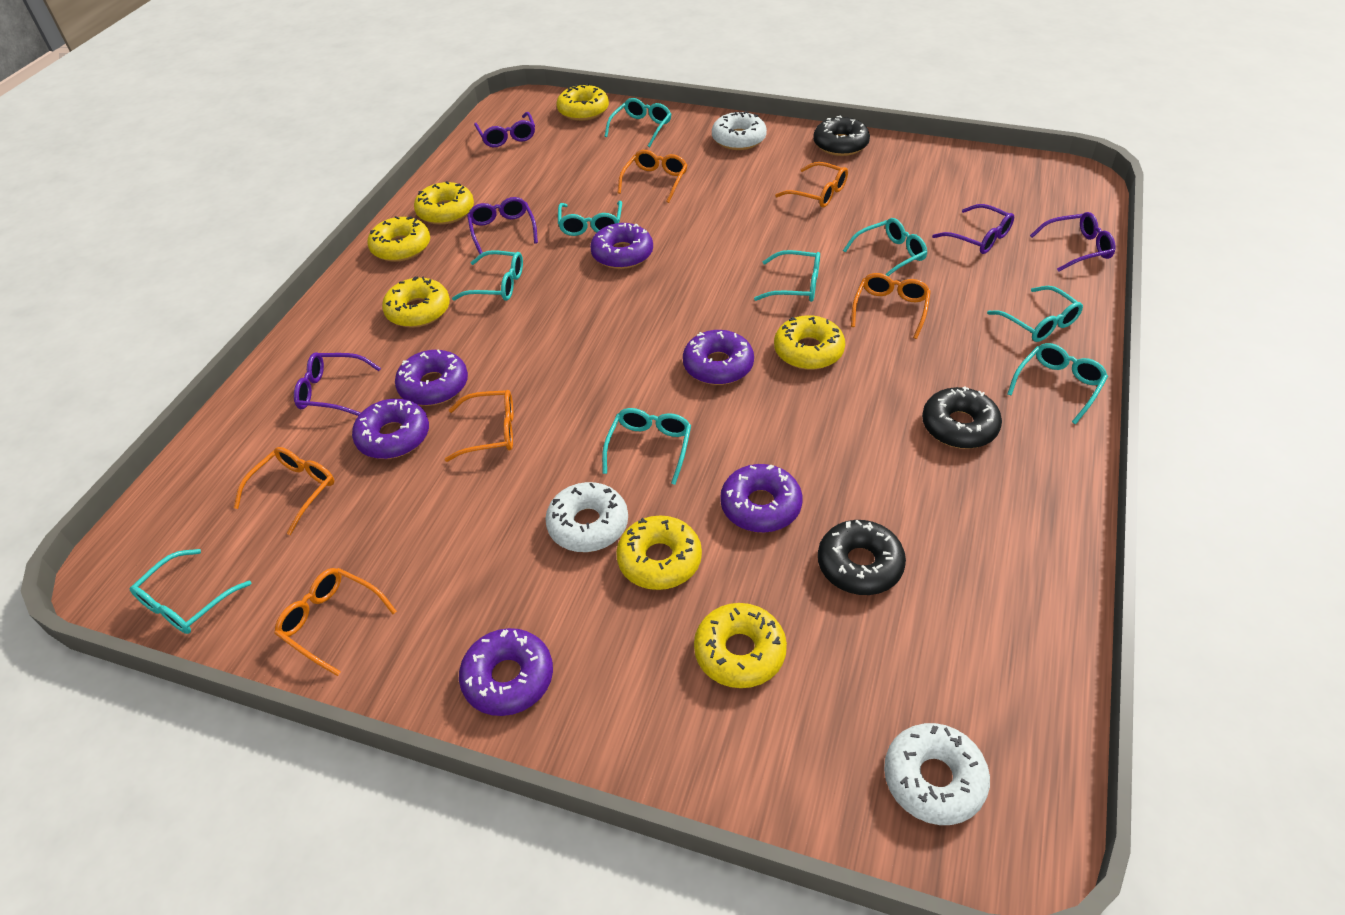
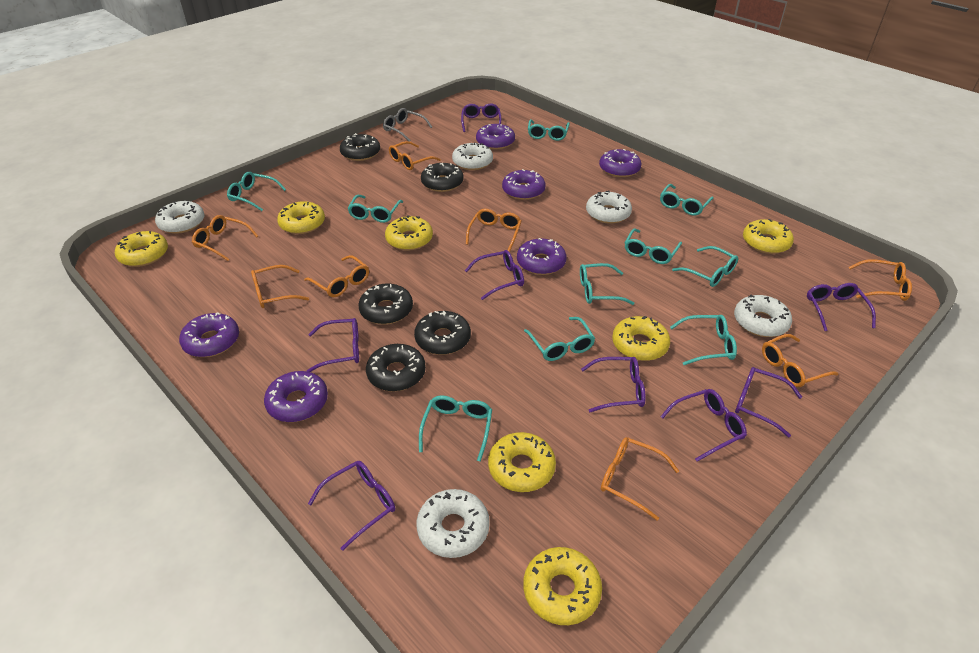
black donut: 3 -> 5
grey glasses: 0 -> 1
orange glasses: 6 -> 8
purple glasses: 5 -> 8
turquoise glasses: 9 -> 10
white donut: 3 -> 5

